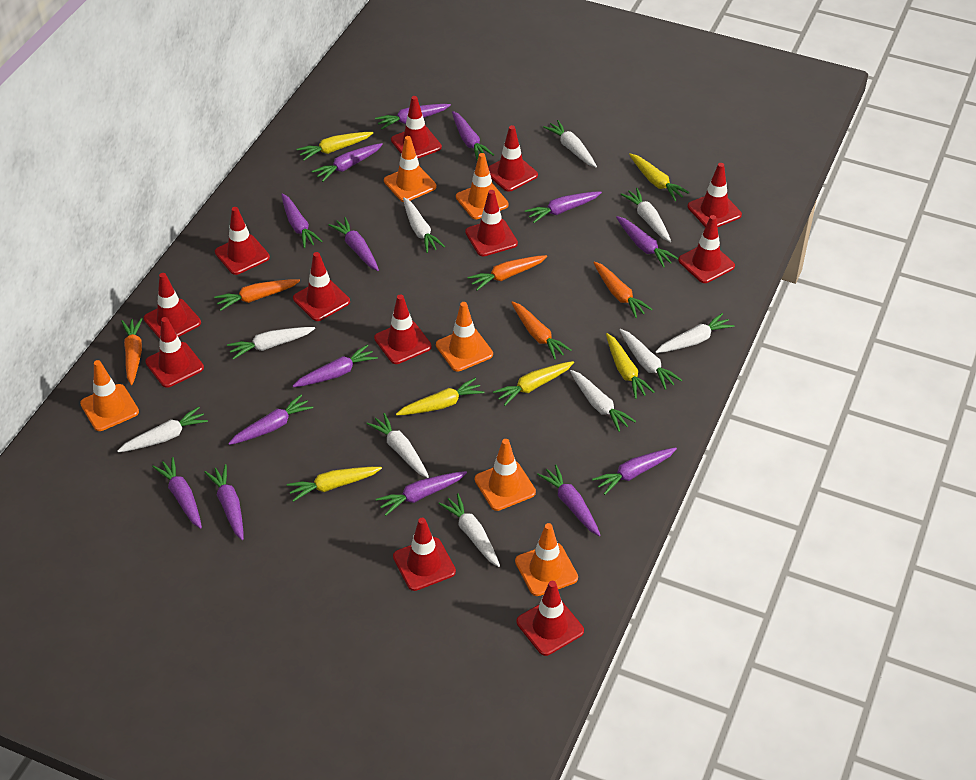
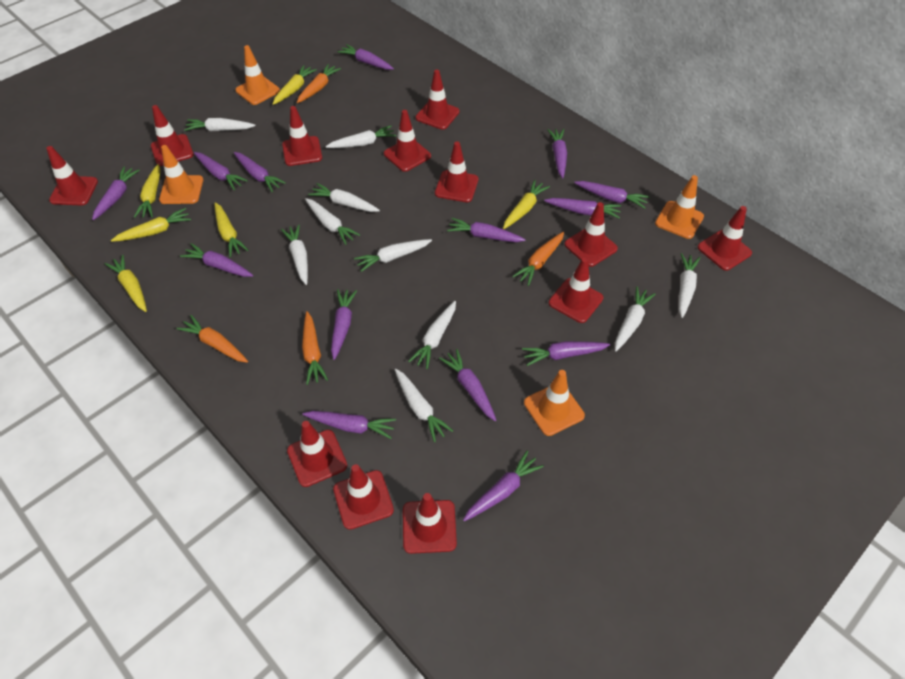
orange carrot: 5 -> 4
orange traffic cone: 6 -> 4

